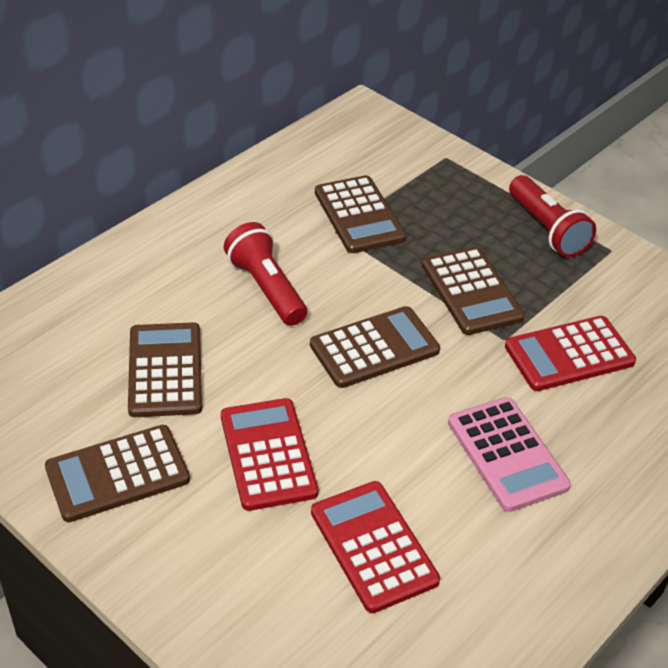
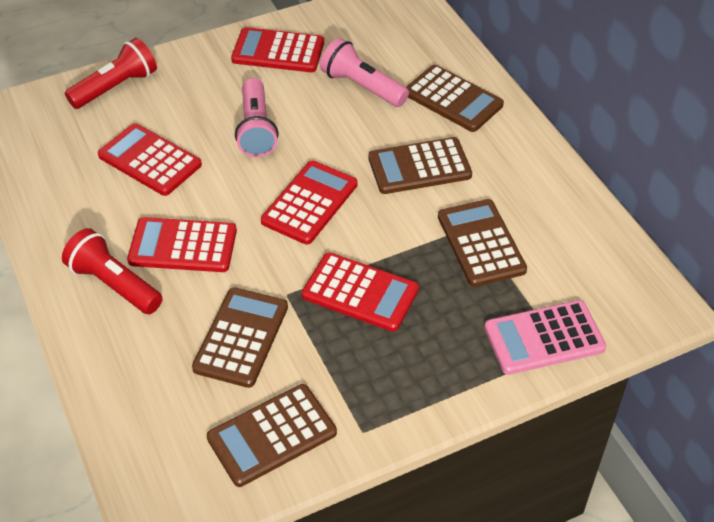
pink flashlight: 0 -> 2
red calculator: 3 -> 5

